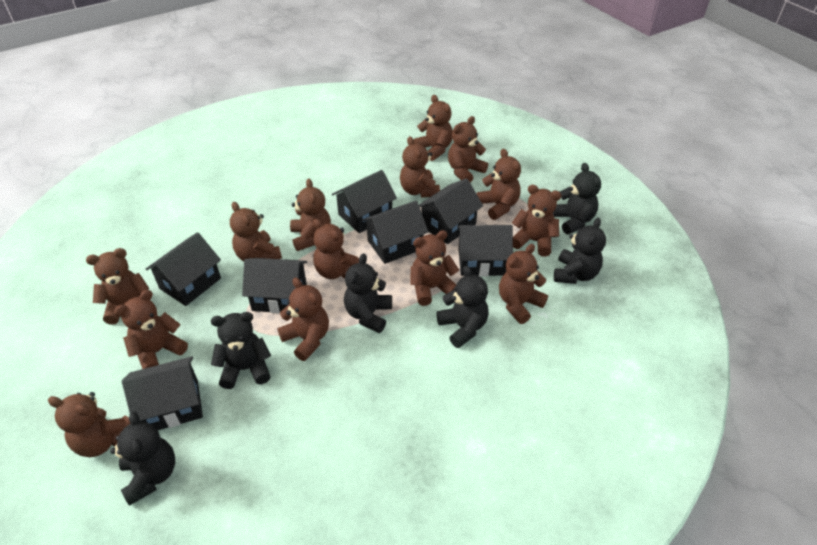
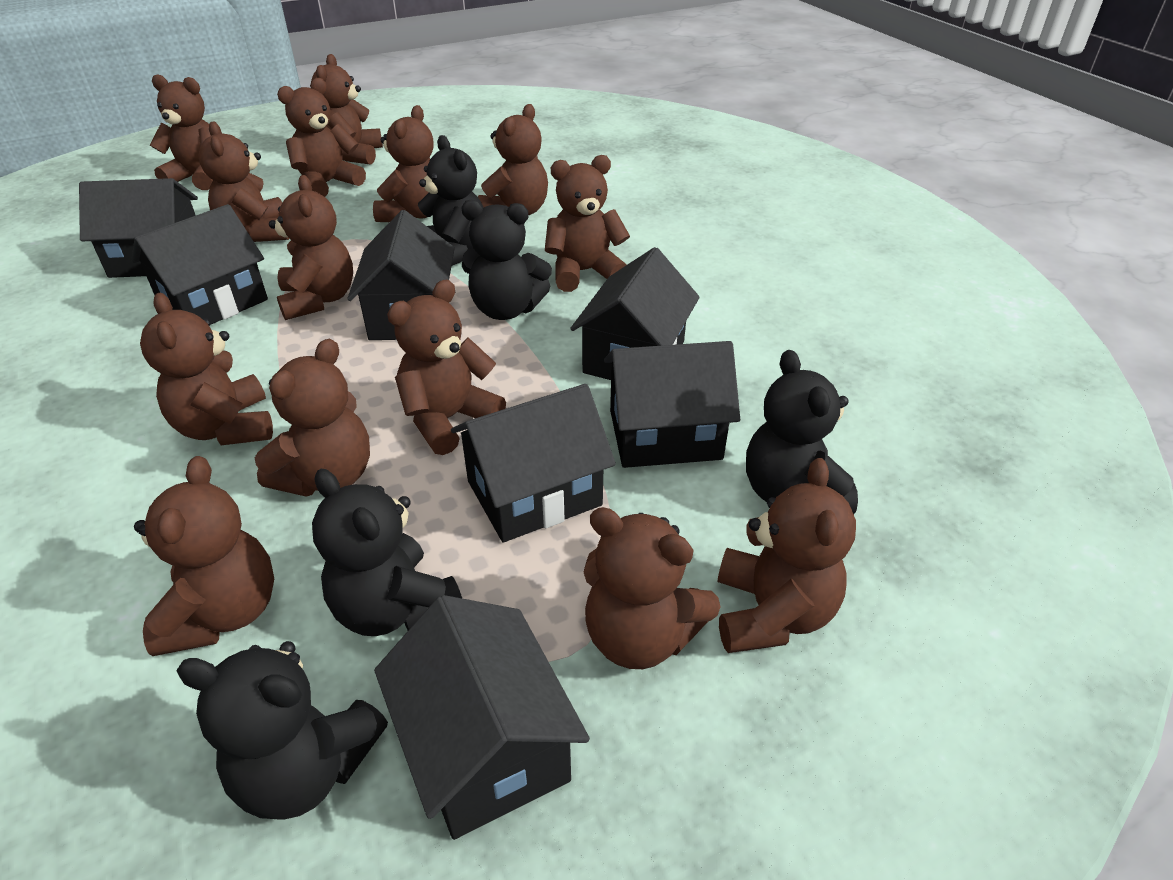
black teddy bear: 6 -> 5

